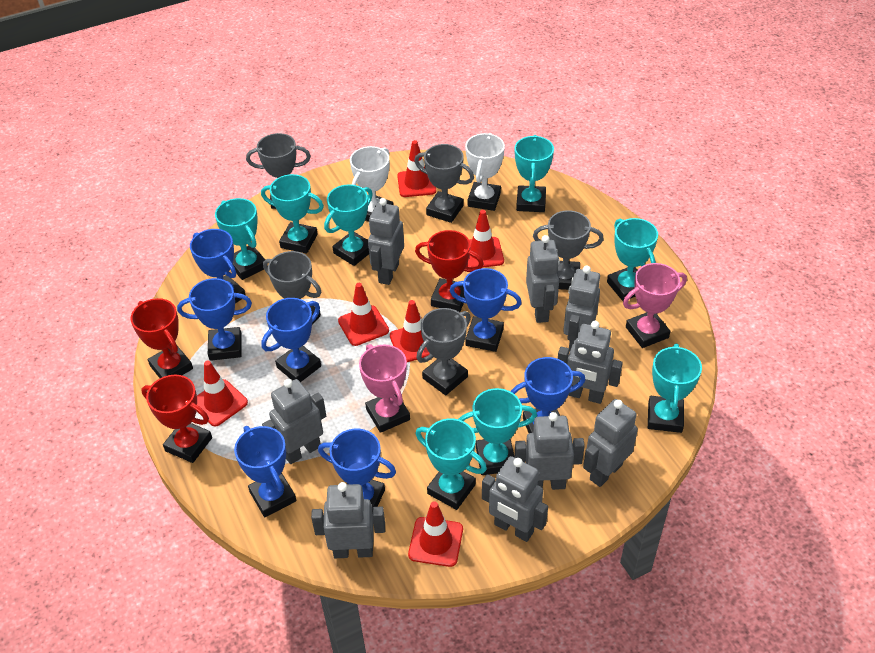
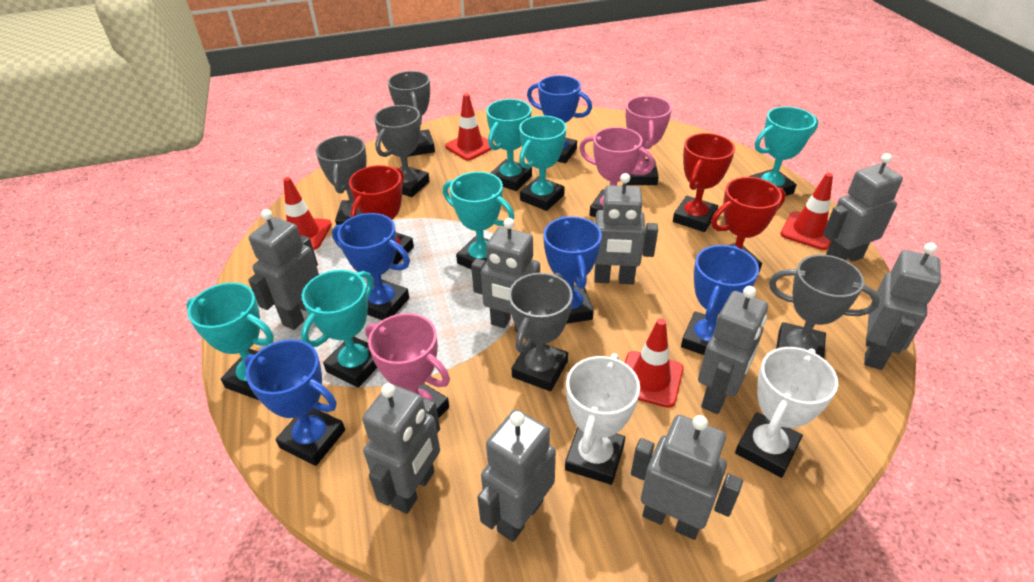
blue trophy: 7 -> 5
pink trophy: 2 -> 3
red traffic cone: 6 -> 4
turquoise trophy: 8 -> 6

